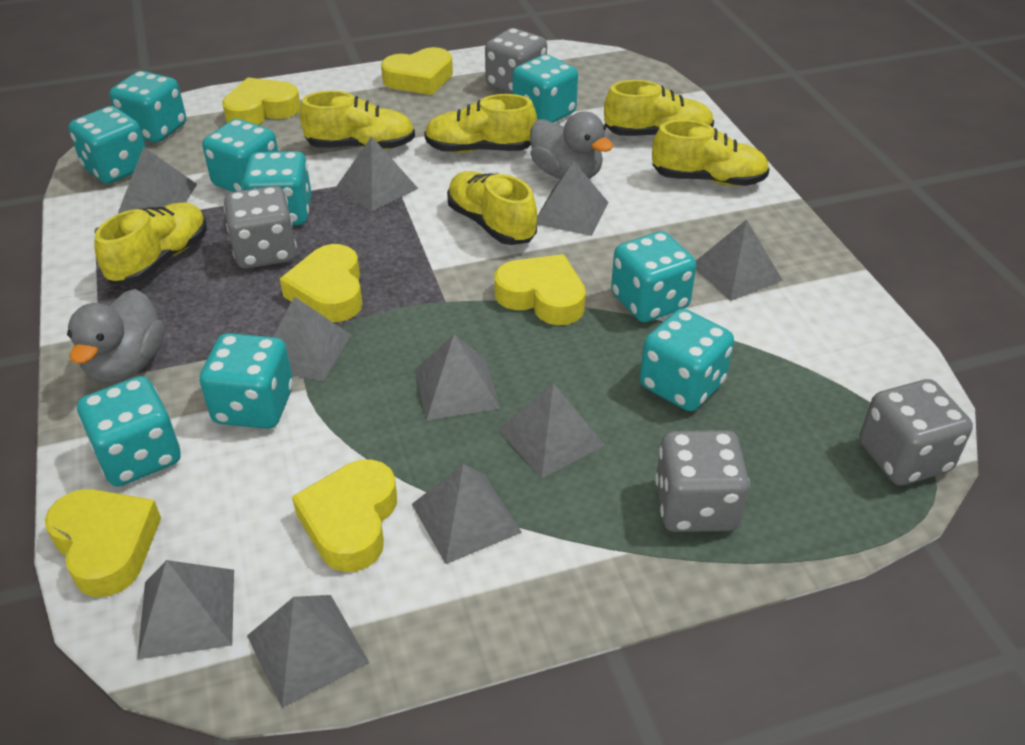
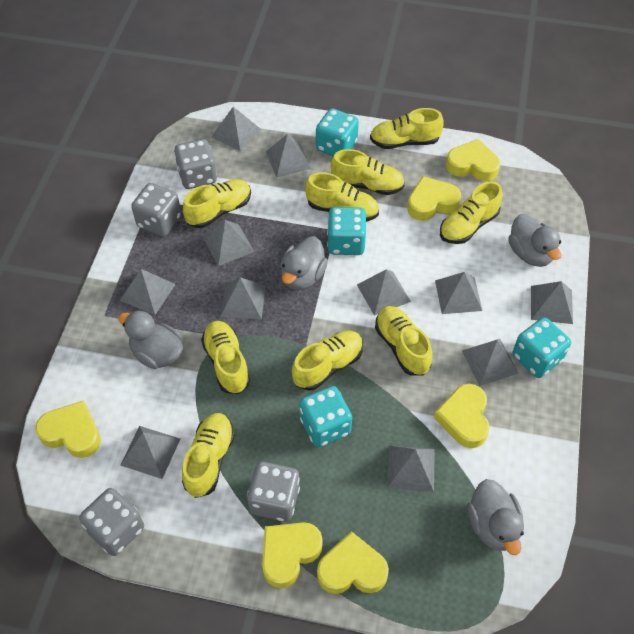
grey duck: 2 -> 4
grey pyramid: 10 -> 11
turquoise dice: 9 -> 4
yellow shoe: 6 -> 9

